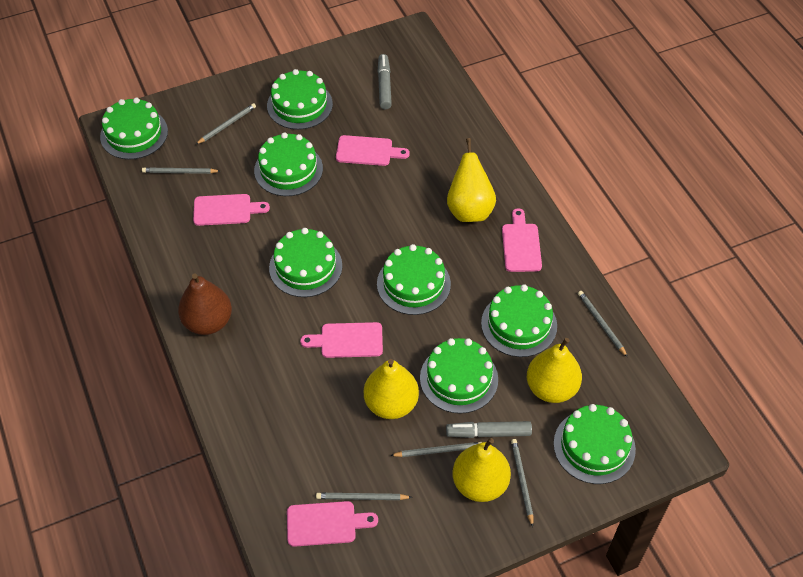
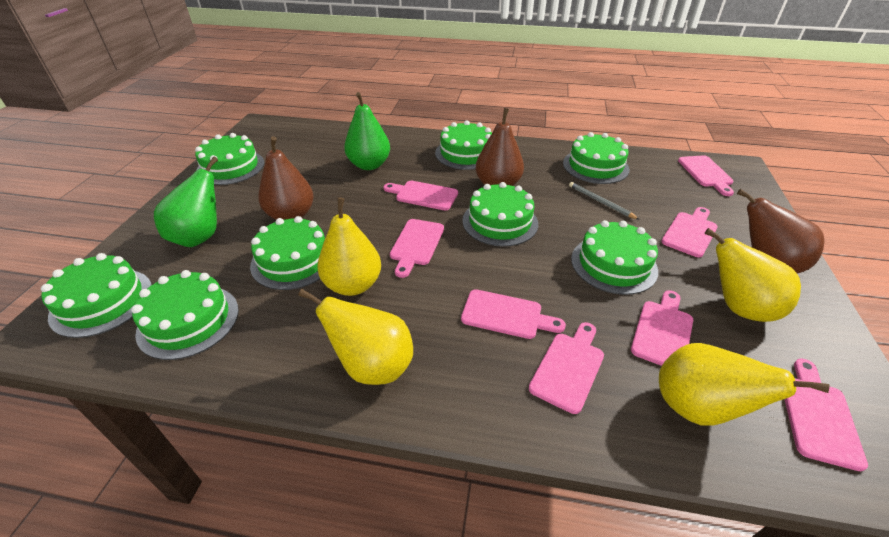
brown pear: 1 -> 3
green pear: 0 -> 2
grey marker: 2 -> 0
grey pencil: 6 -> 1
pink cutting board: 5 -> 8

